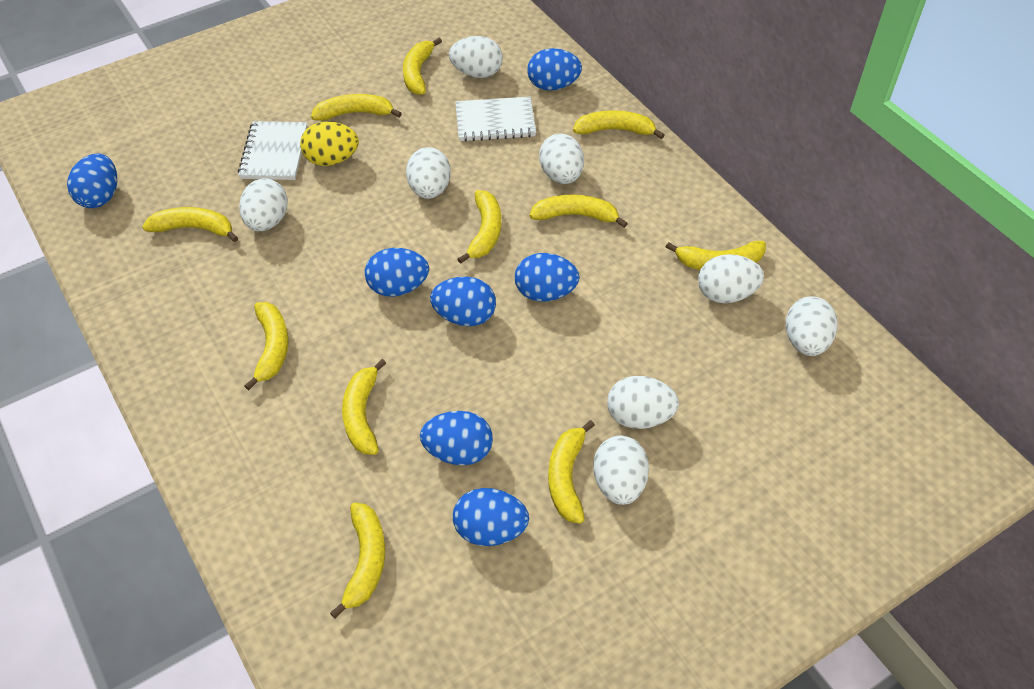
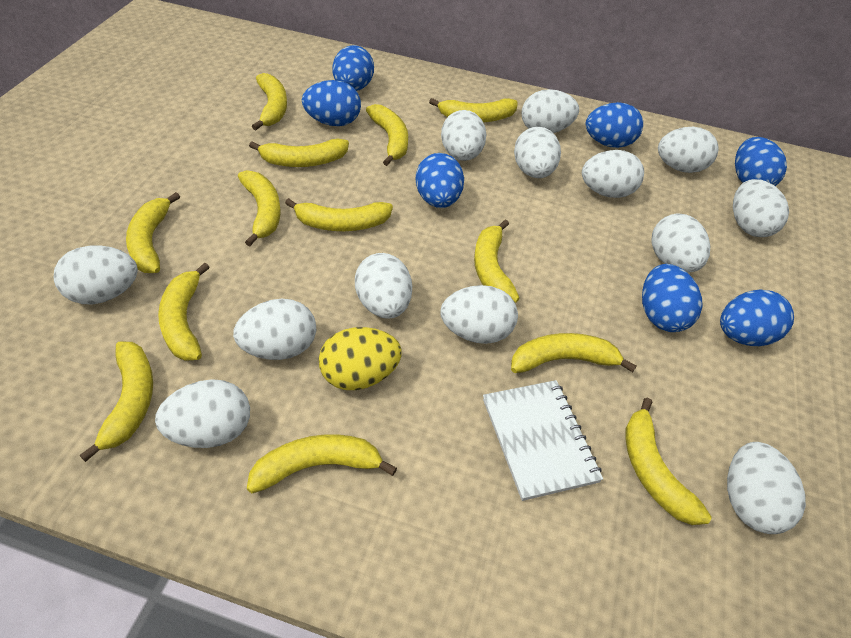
white egg: 8 -> 13
white notebook: 2 -> 1
yellow banana: 11 -> 13

